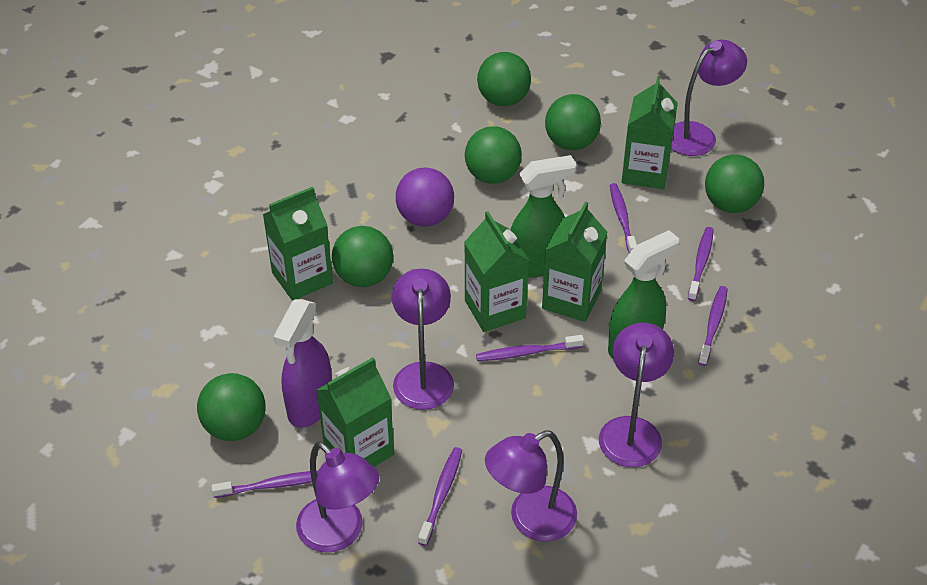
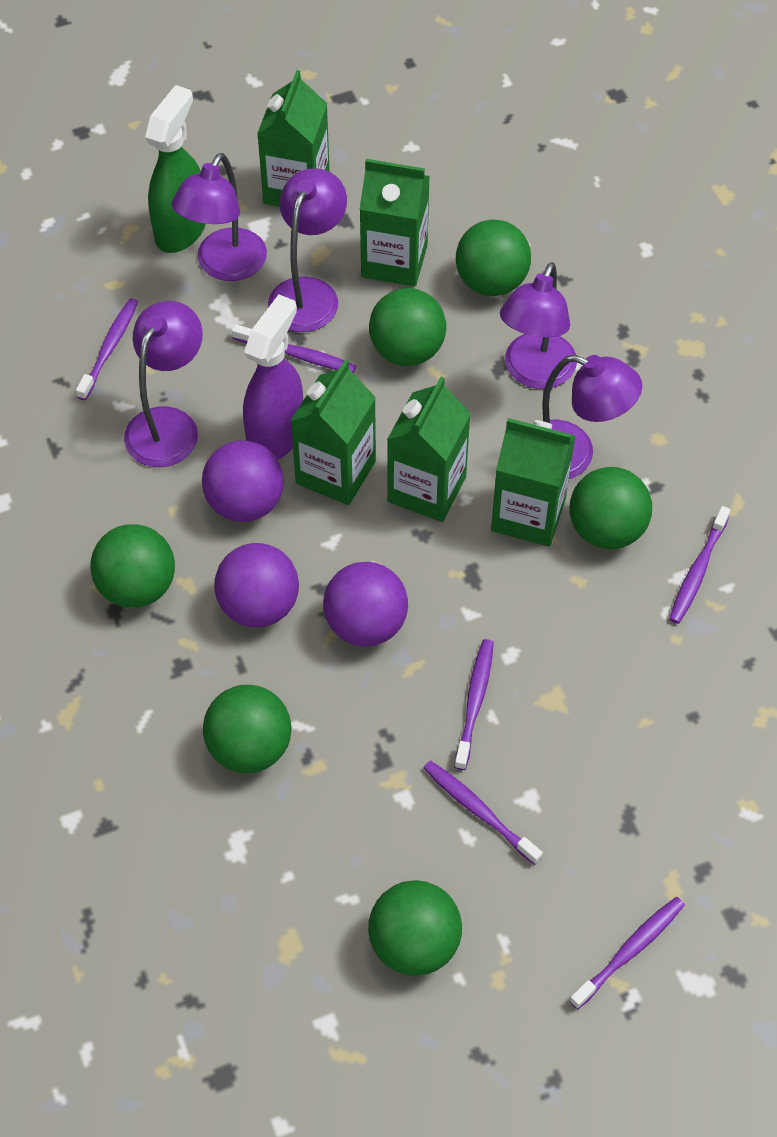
green spray bottle: 2 -> 1
purple ball: 1 -> 3

